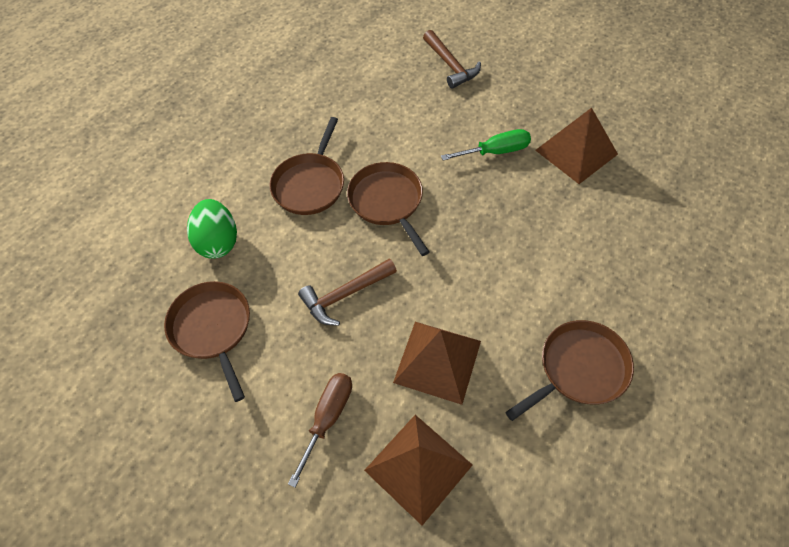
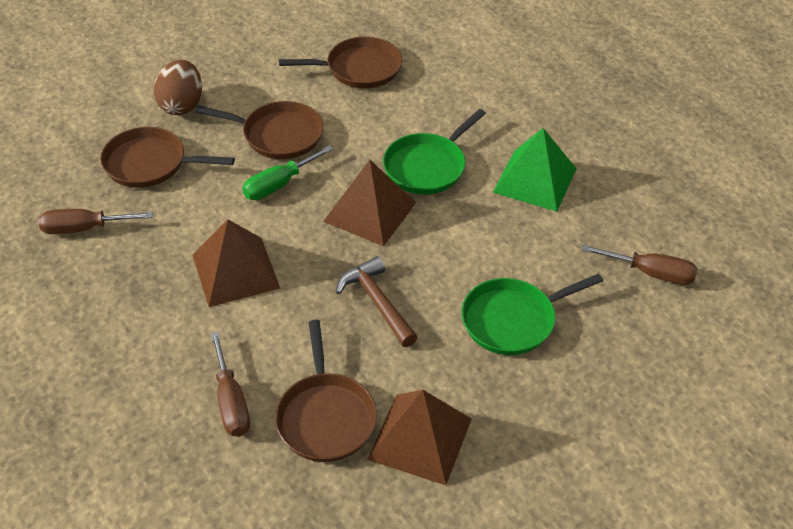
brown egg: 0 -> 1
brown hammer: 2 -> 1
brown screwdriver: 1 -> 3
green egg: 1 -> 0
green pan: 0 -> 2
green pyramid: 0 -> 1

